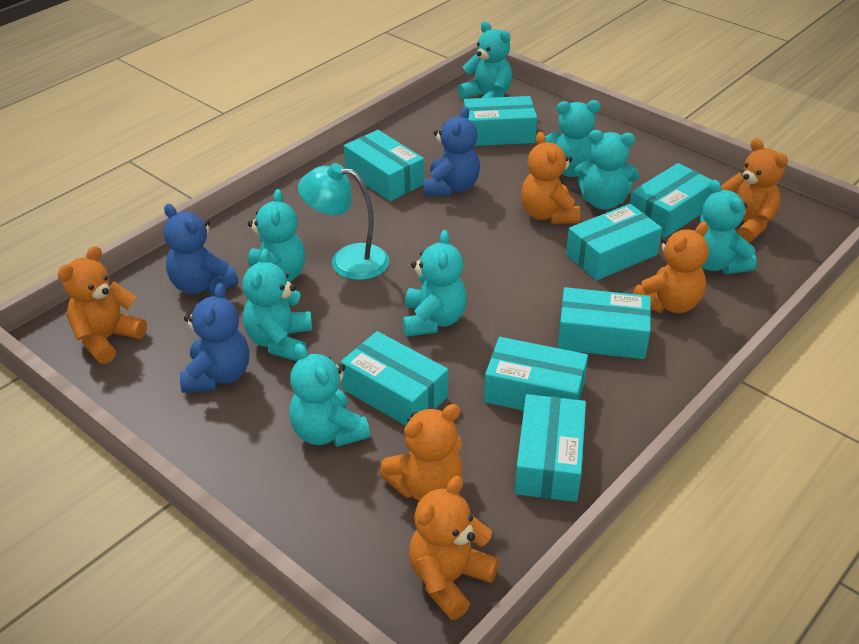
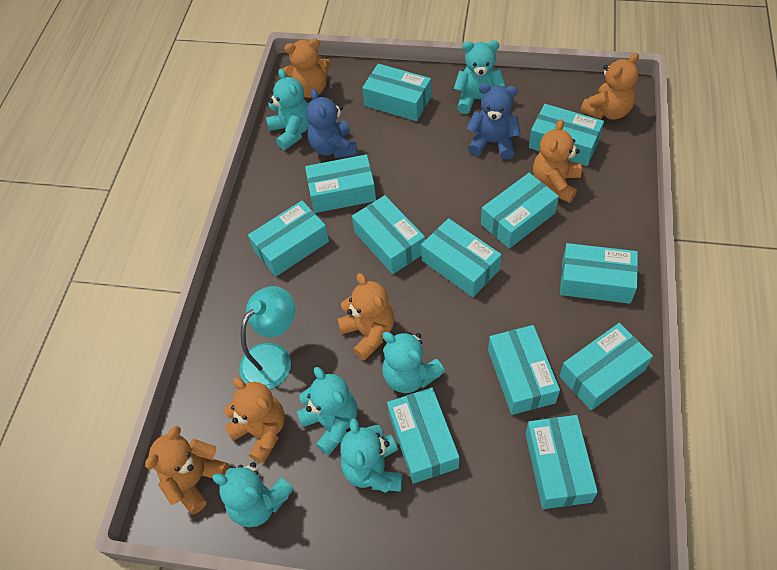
blue teddy bear: 3 -> 2
turquoise box: 8 -> 12
turquoise teddy bear: 8 -> 6

